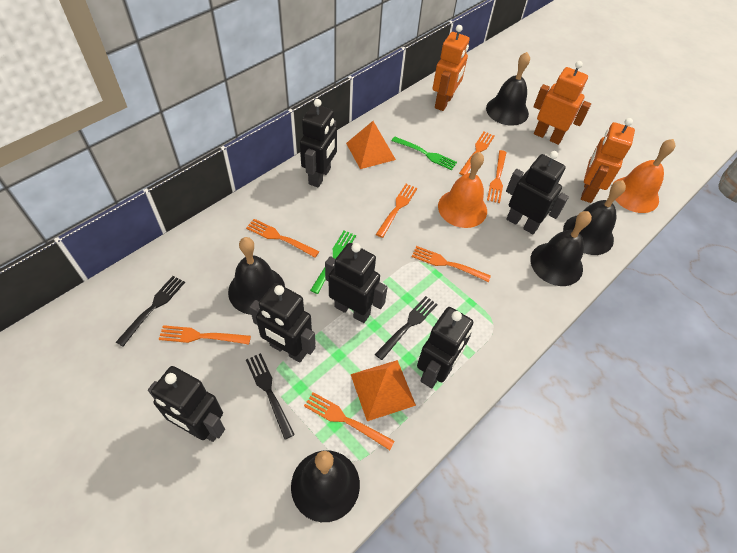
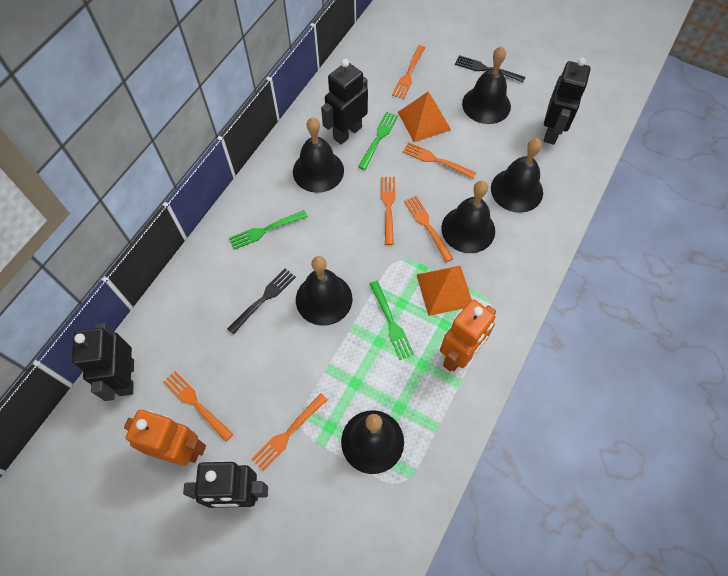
black bell: 5 -> 6
black fork: 3 -> 2
black robot: 6 -> 4
green fork: 2 -> 3
orange bell: 2 -> 0
orange fork: 7 -> 6
orange robot: 3 -> 2

